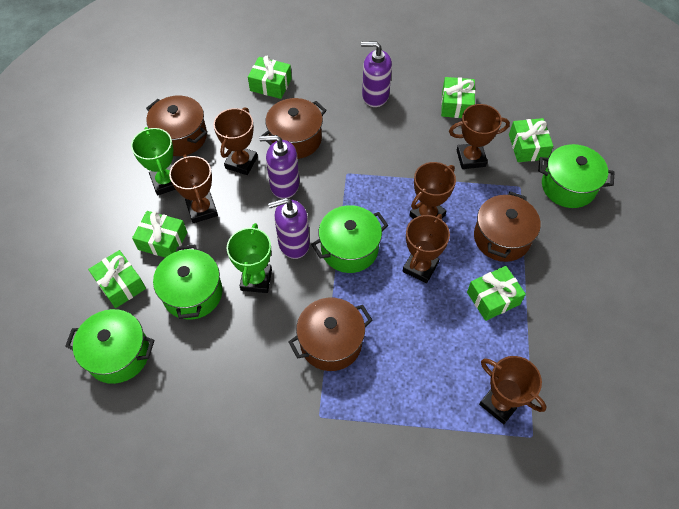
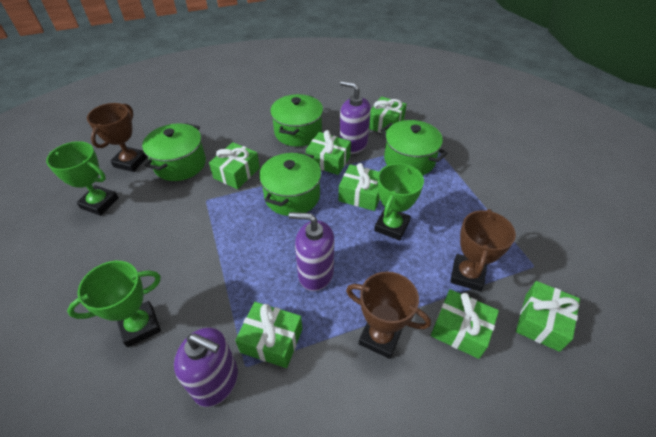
brown pot: 4 -> 0
brown trophy: 6 -> 3
green gift: 6 -> 7
green trophy: 2 -> 3

